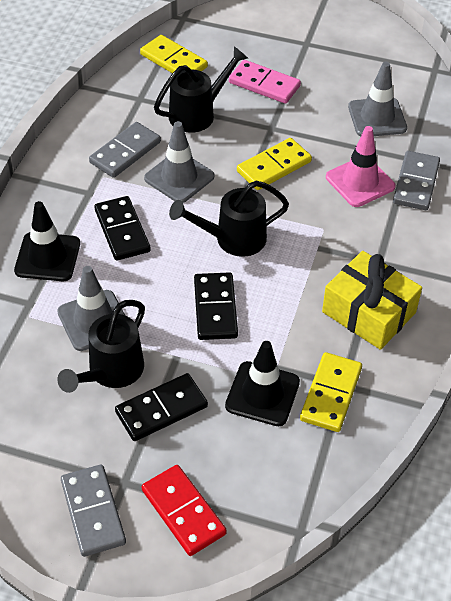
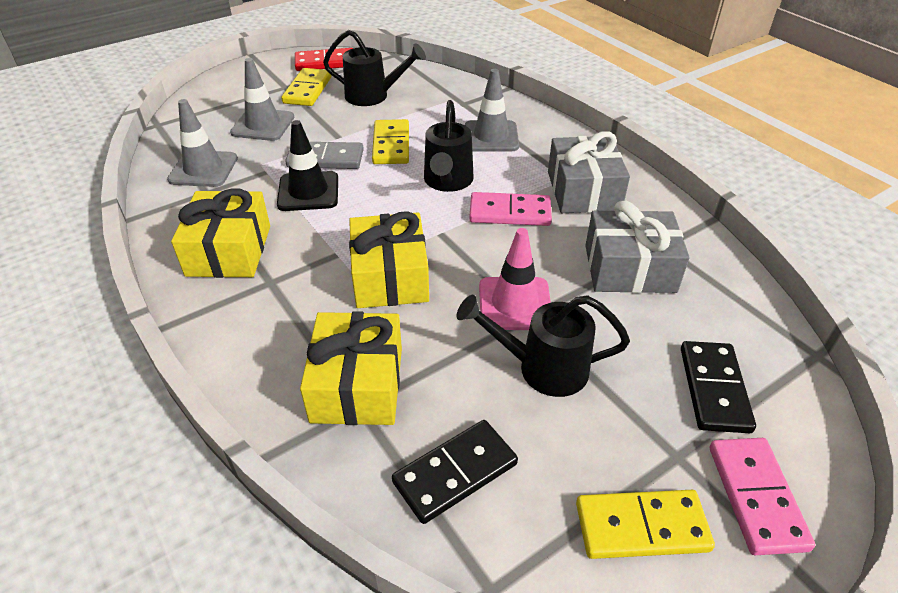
black domino: 3 -> 2
black traffic cone: 2 -> 1
grey domino: 3 -> 1
grey gift: 0 -> 2
pink domino: 1 -> 2
yellow gift: 1 -> 3

